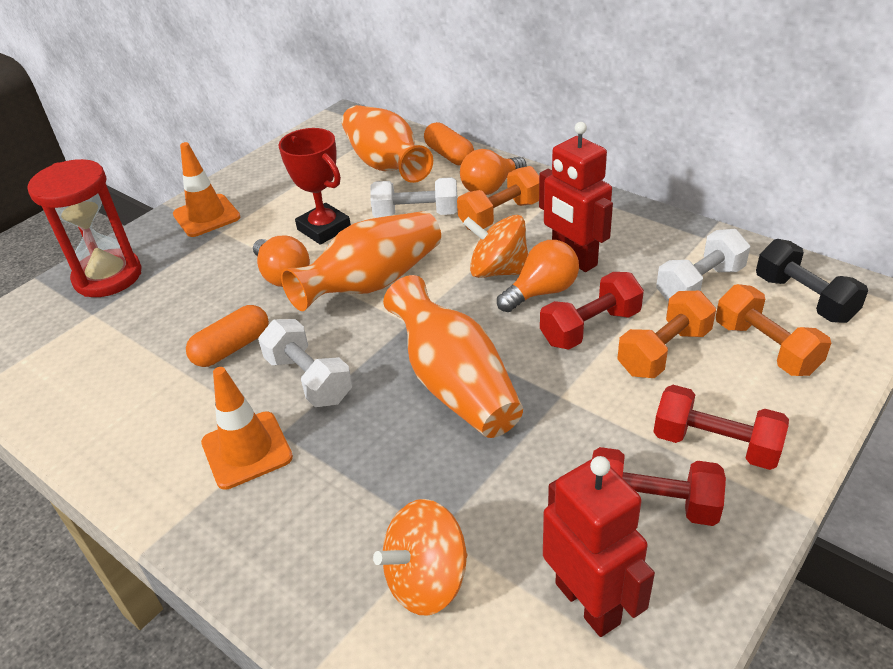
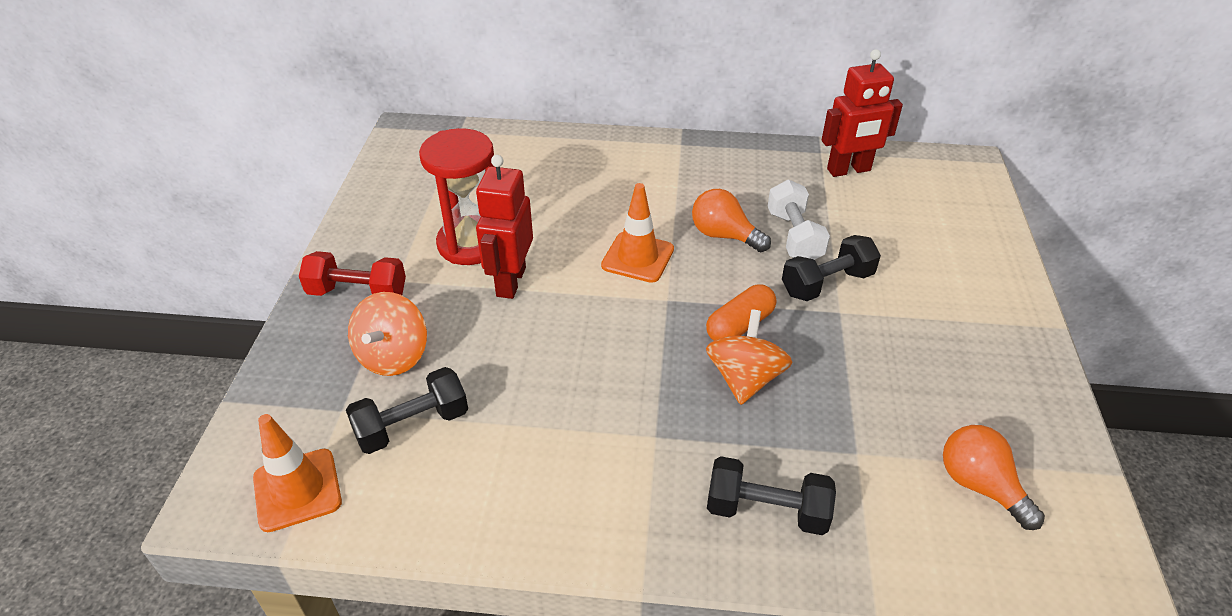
black dumbbell: 1 -> 3
orange capsule: 2 -> 1
orange dumbbell: 3 -> 0
orange light bulb: 3 -> 2
orange vase: 3 -> 0
red dumbbell: 3 -> 1
red trophy: 1 -> 0
white dumbbell: 3 -> 1

